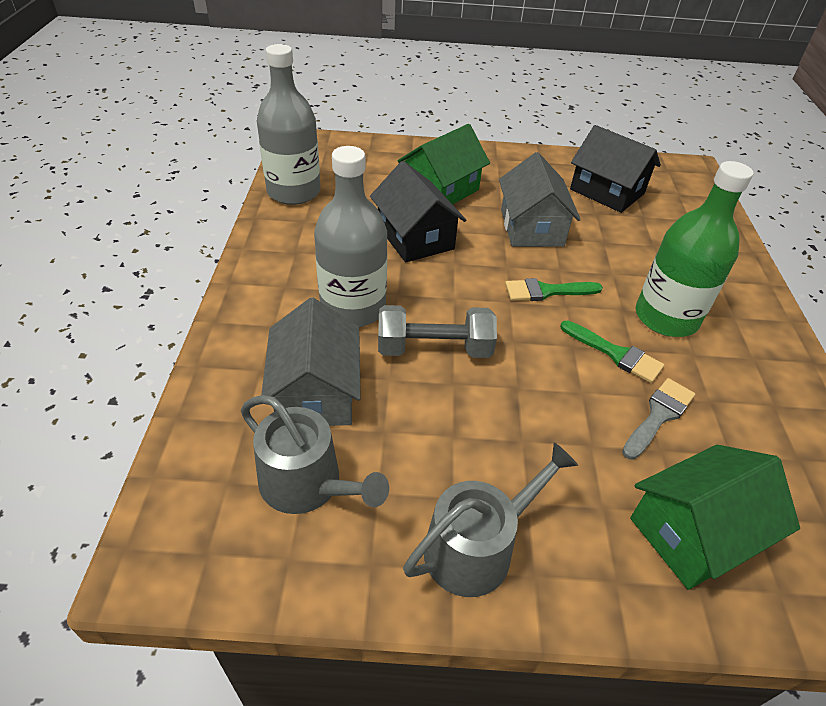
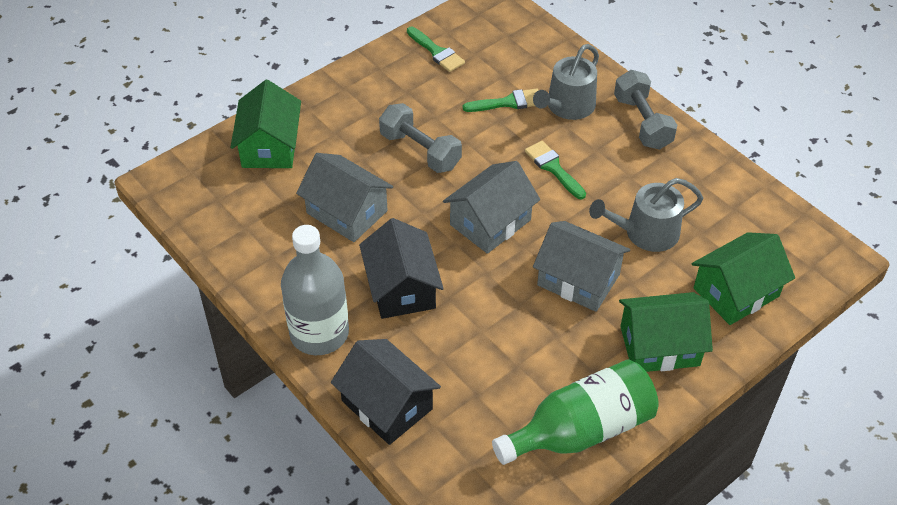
green brush: 2 -> 3
green house: 2 -> 3
grey bottle: 2 -> 1
grey brush: 1 -> 0
grey dumbbell: 1 -> 2
grey house: 2 -> 3

